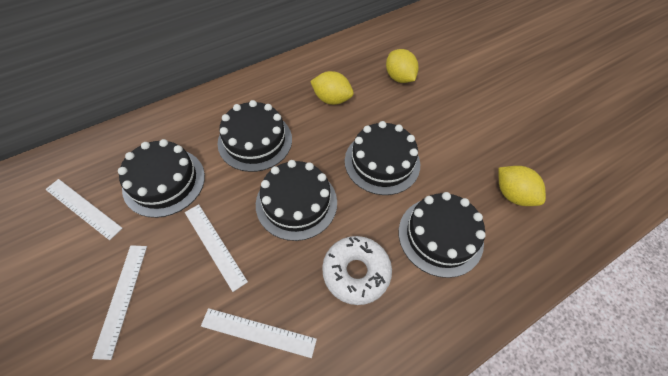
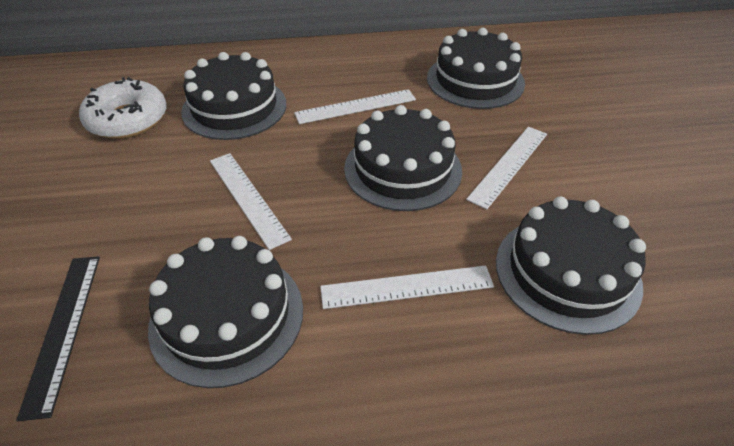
black ruler: 0 -> 1
yellow lemon: 3 -> 0

